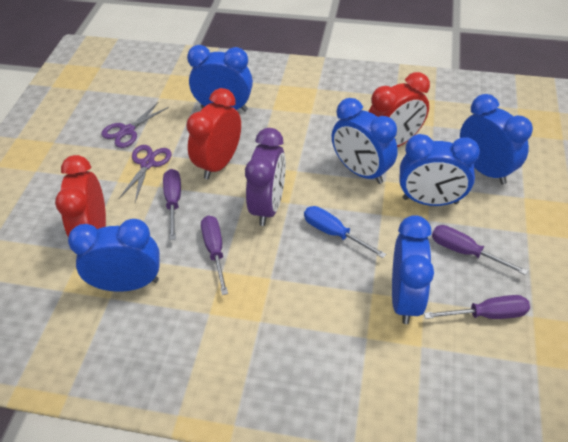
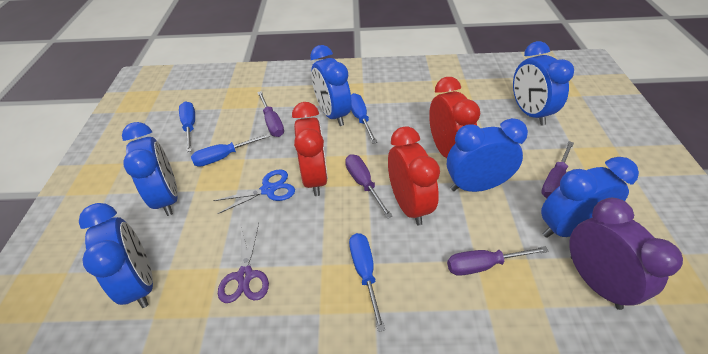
blue scissors: 0 -> 1
blue screwdriver: 1 -> 4
purple scissors: 2 -> 1

